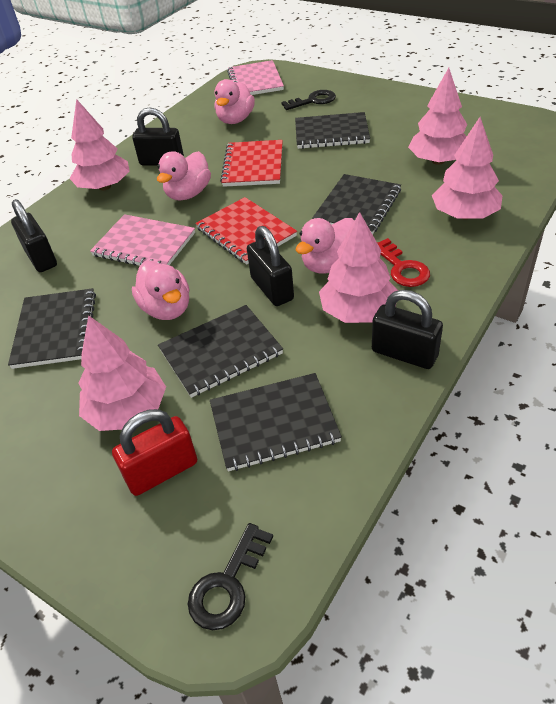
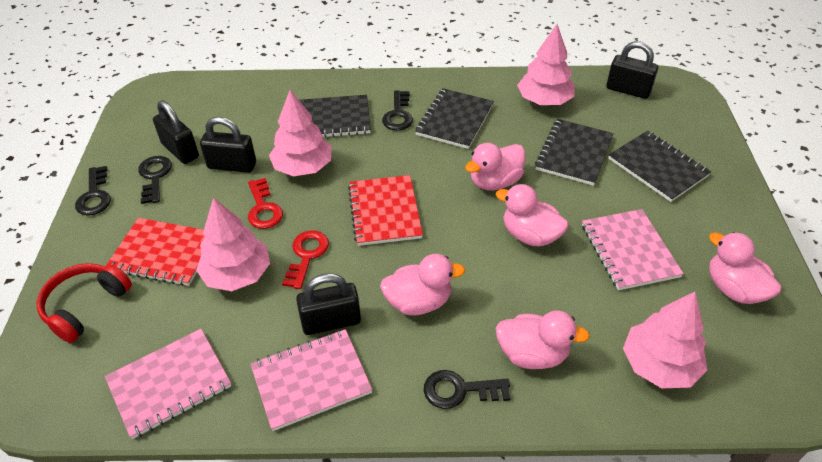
black key: 2 -> 4
black notebook: 5 -> 4
pink duck: 4 -> 5
pink notebook: 2 -> 3
pink tree: 5 -> 4
red headphones: 0 -> 1
red key: 1 -> 2
red padlock: 1 -> 0

